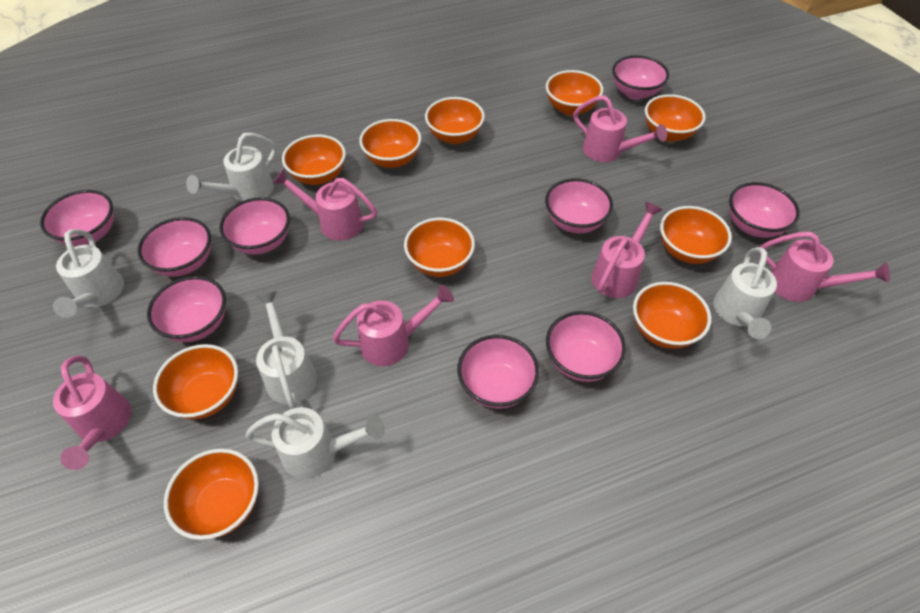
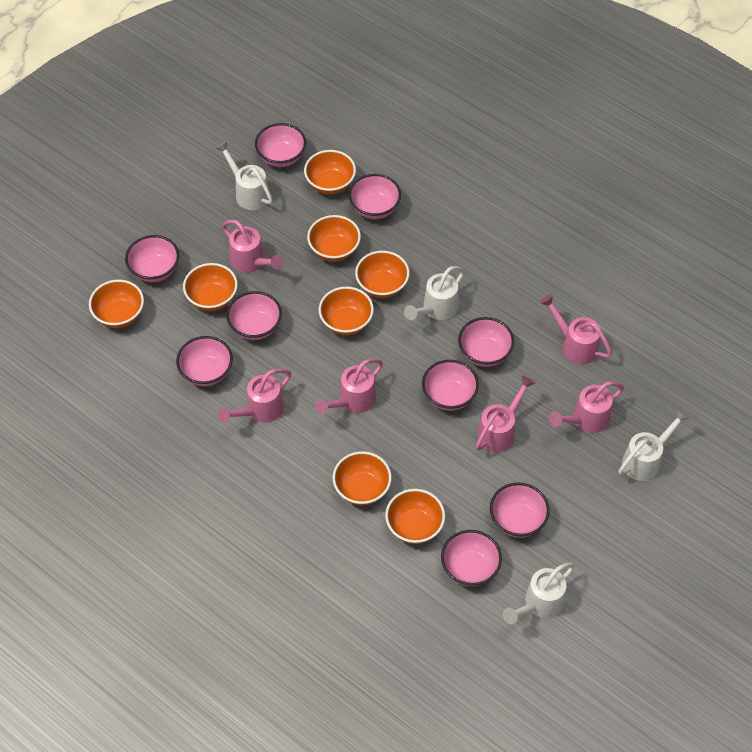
orange bowl: 10 -> 8
white watering can: 5 -> 4

